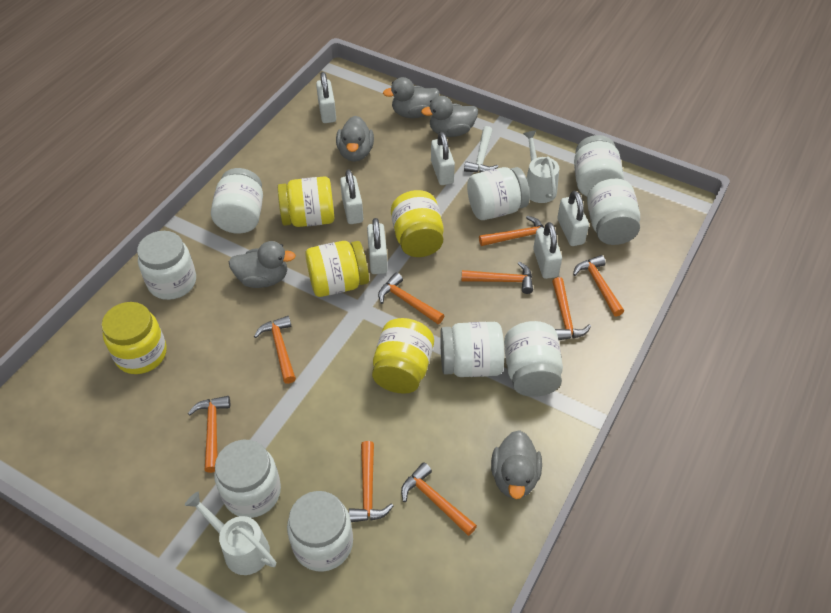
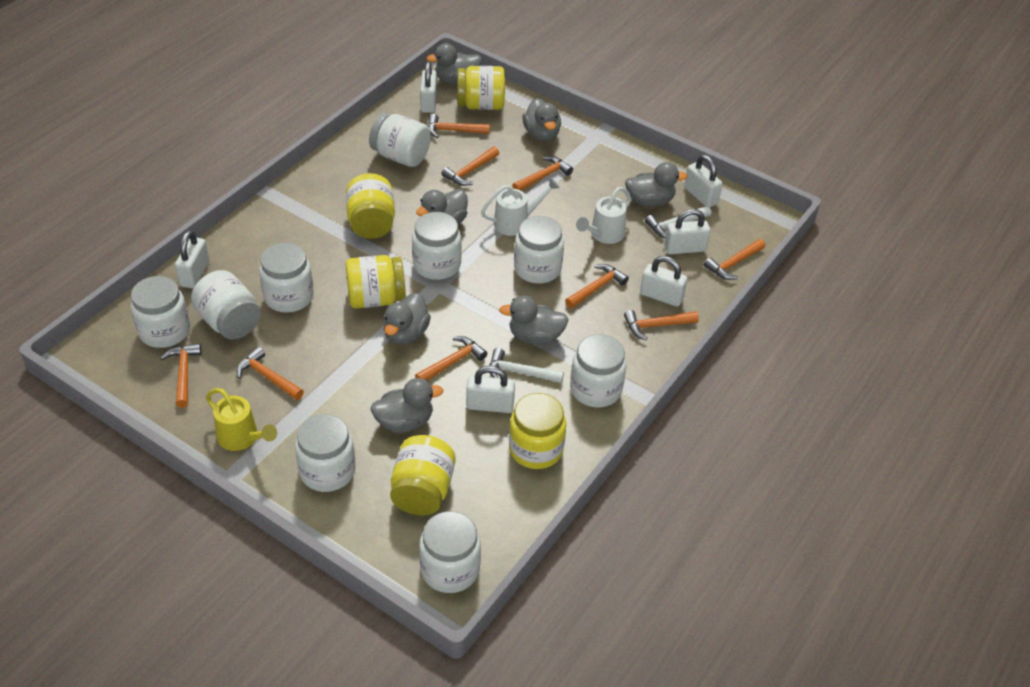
grey duck: 5 -> 7
white hammer: 1 -> 2
yellow watering can: 0 -> 1

